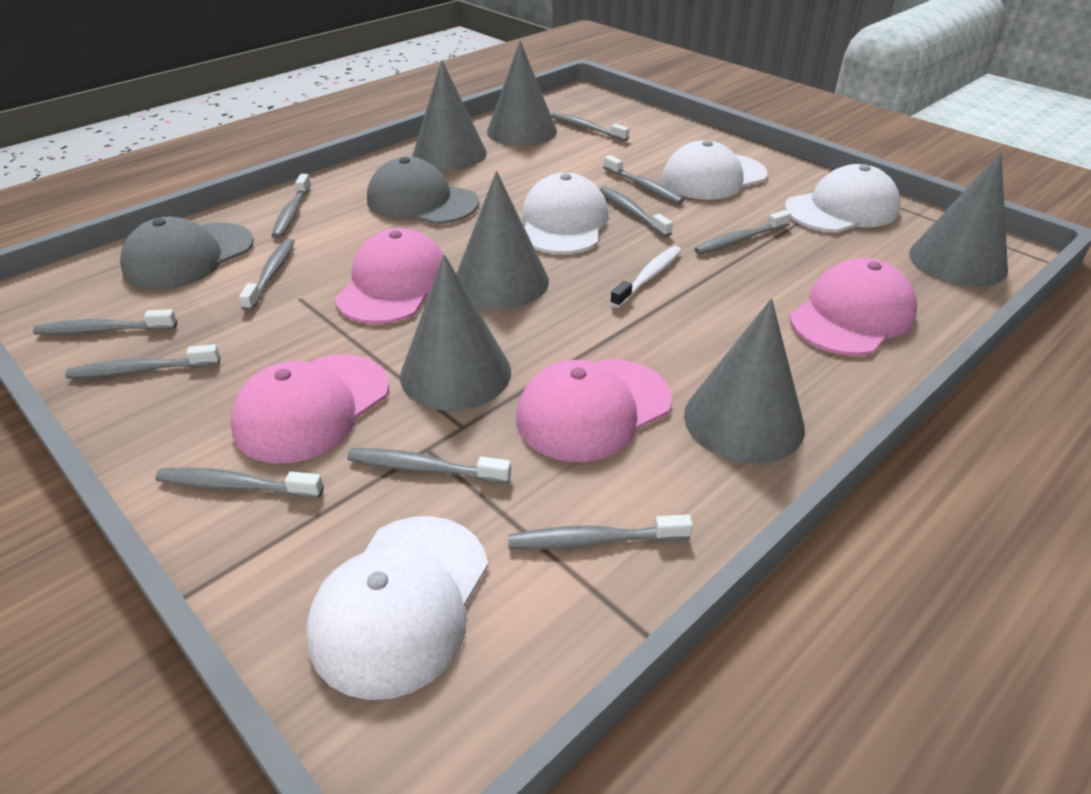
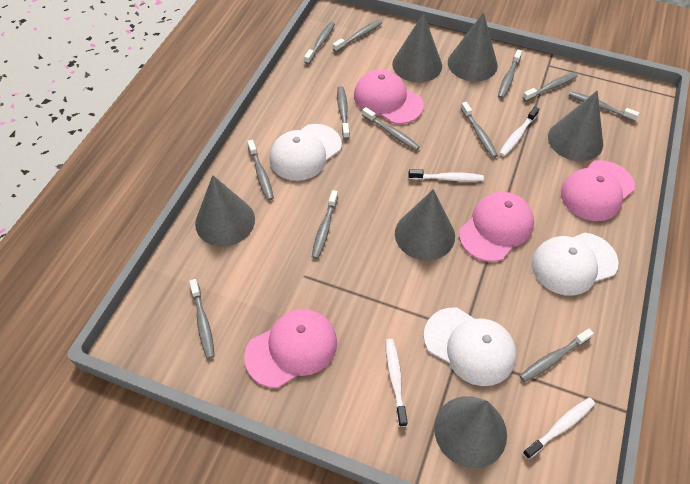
grey cap: 2 -> 0
grey toothbrush: 11 -> 12
white cap: 4 -> 3
white toothbrush: 1 -> 4

